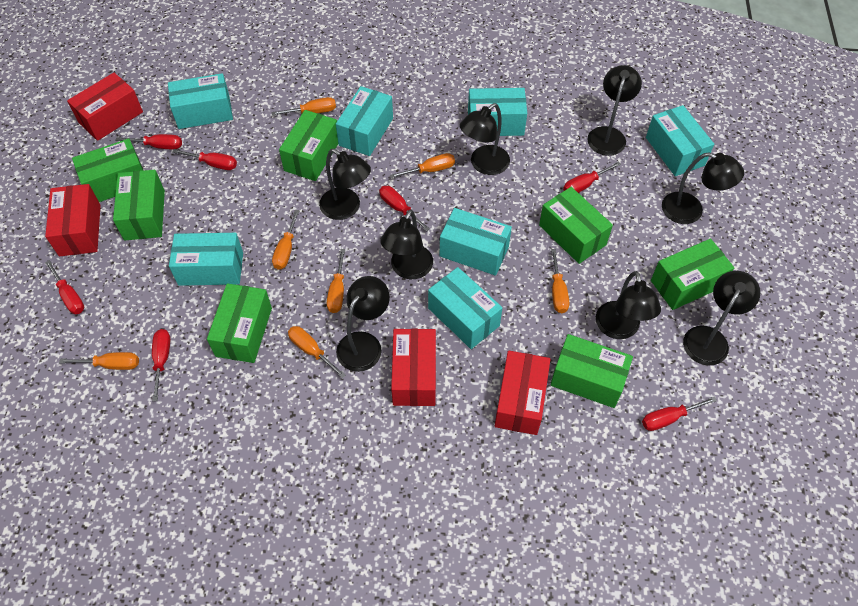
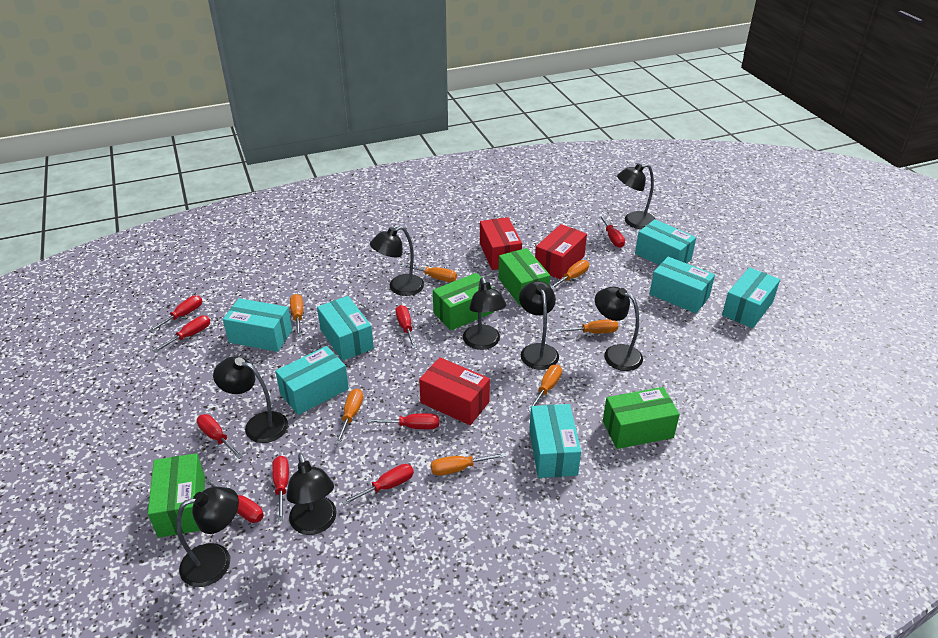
green box: 7 -> 4
red box: 4 -> 3
red screwdriver: 7 -> 9

